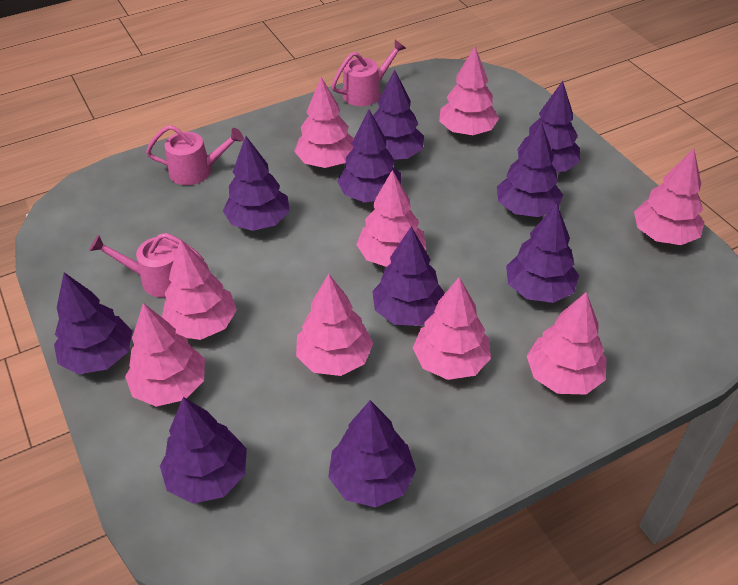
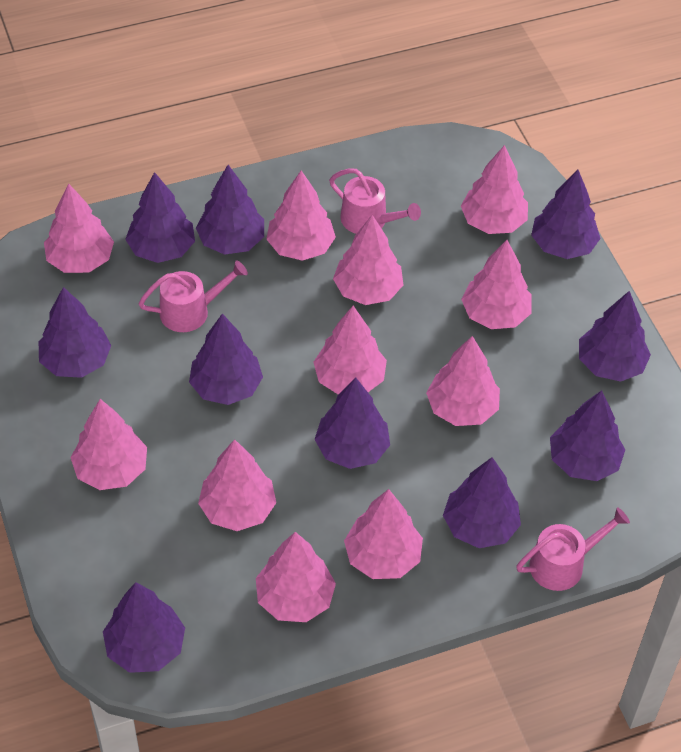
pink tree: 9 -> 11

